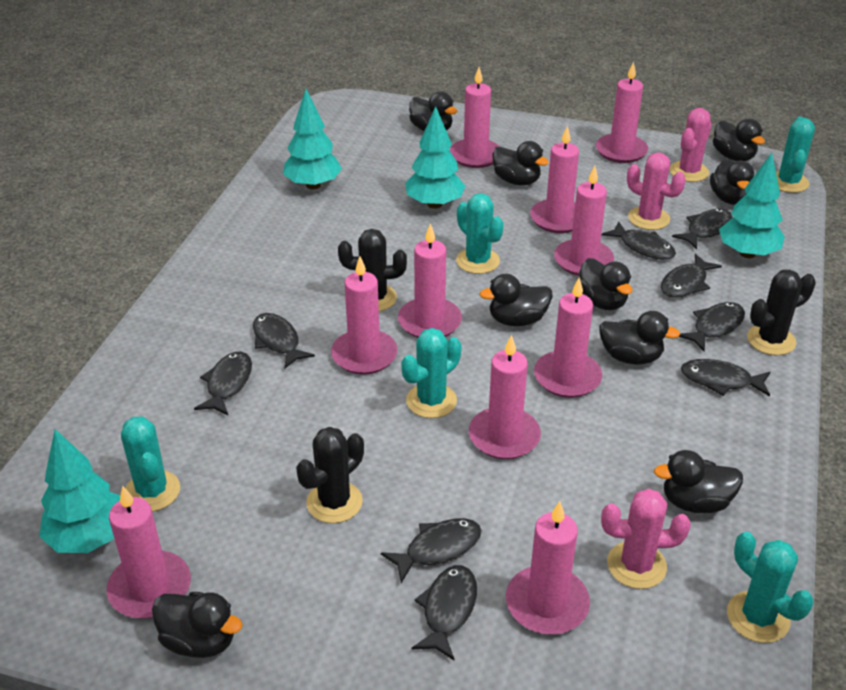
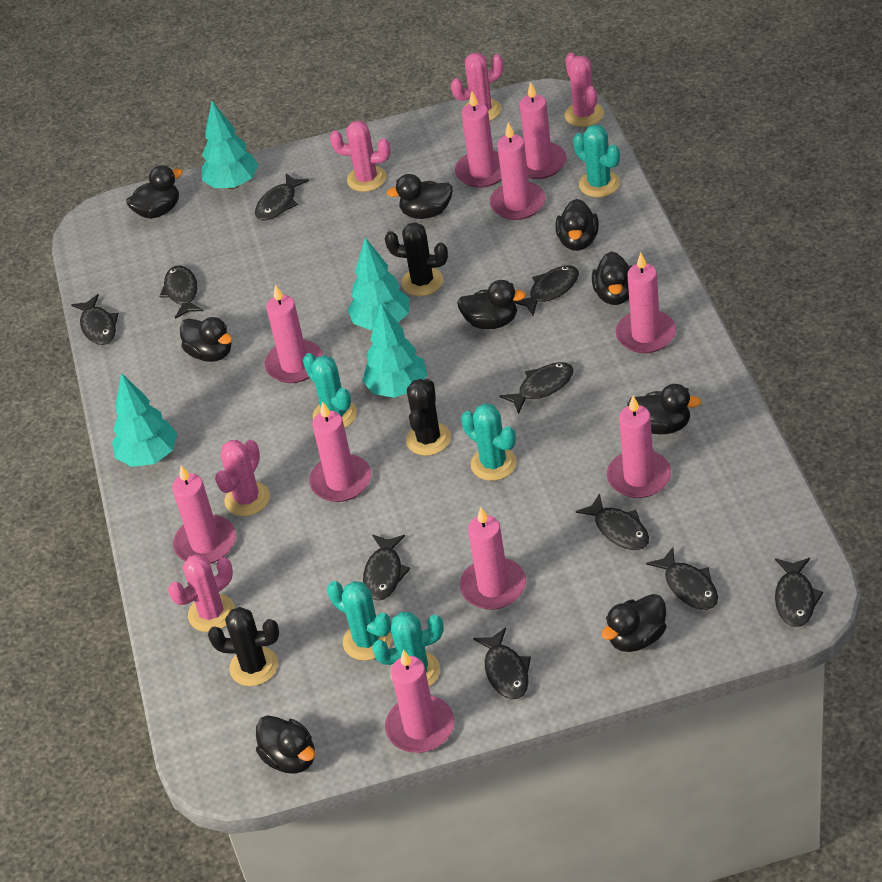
black fish: 9 -> 10
pink cactus: 3 -> 5

